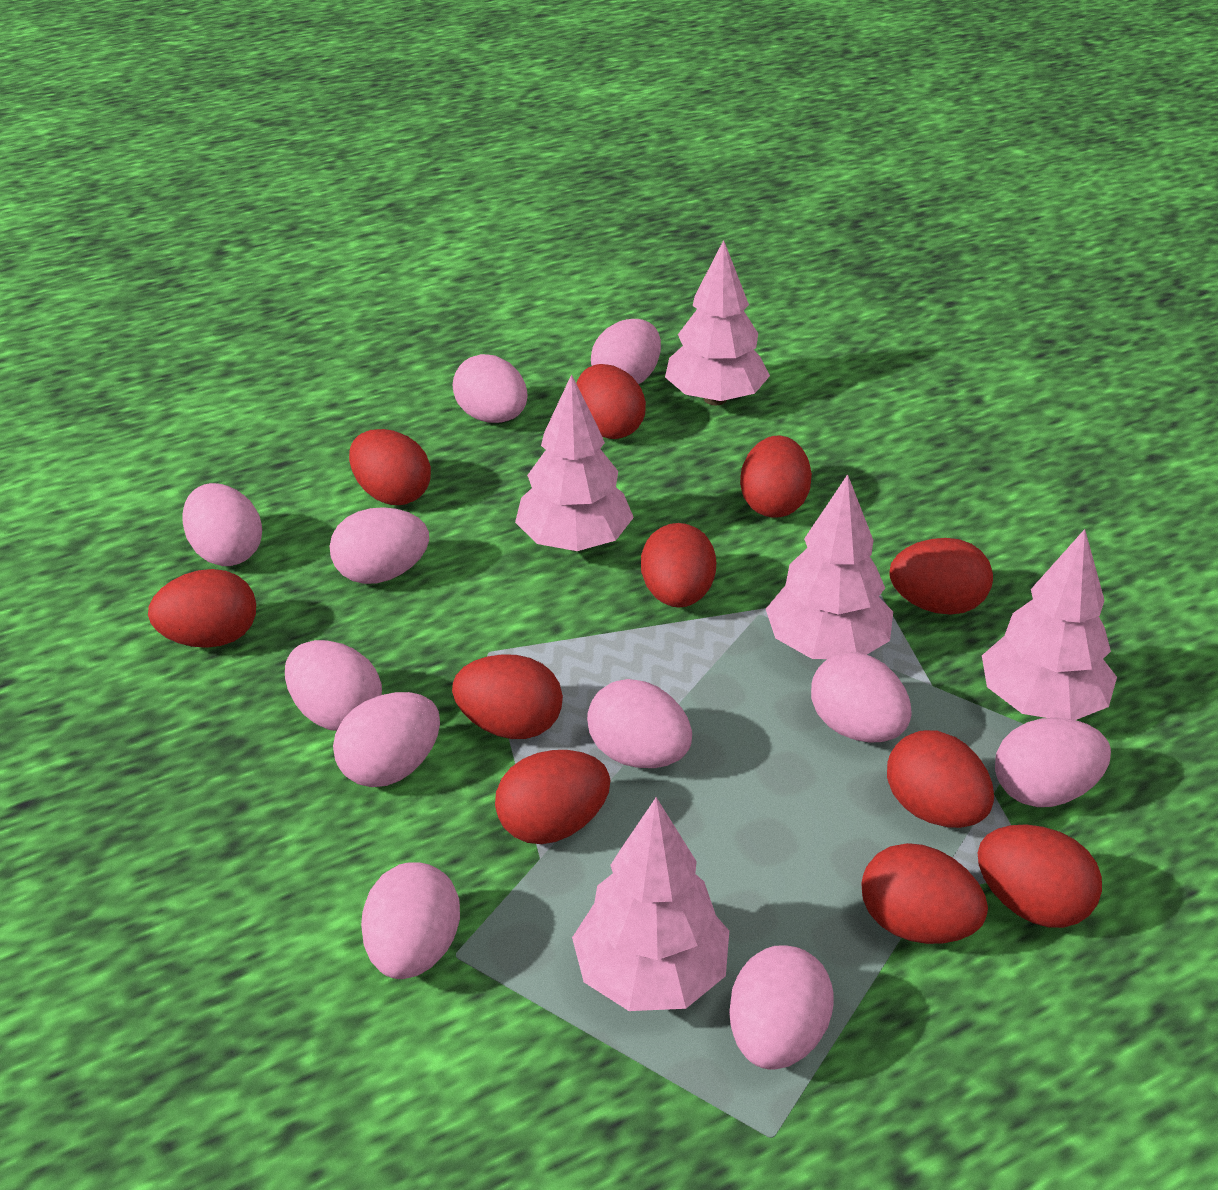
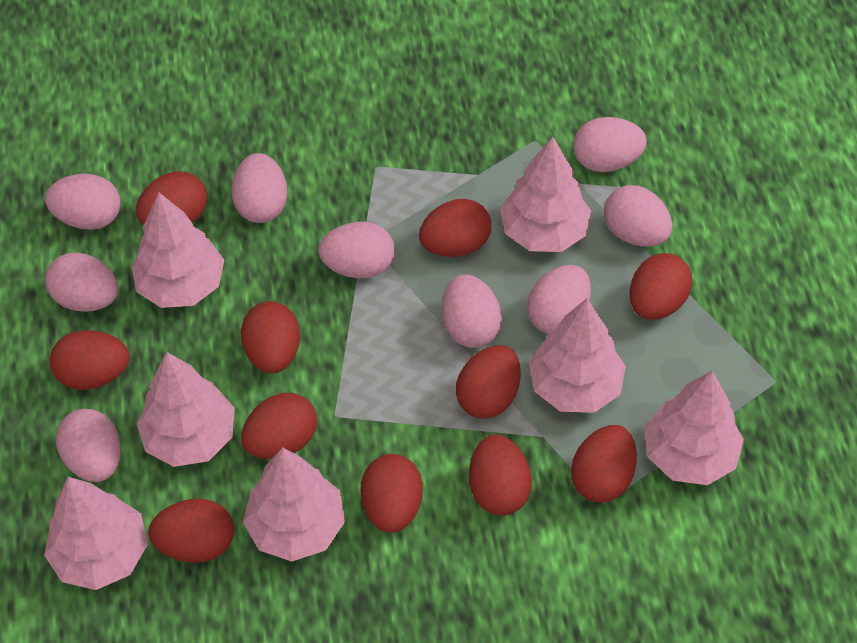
pink egg: 11 -> 9
pink tree: 5 -> 7

